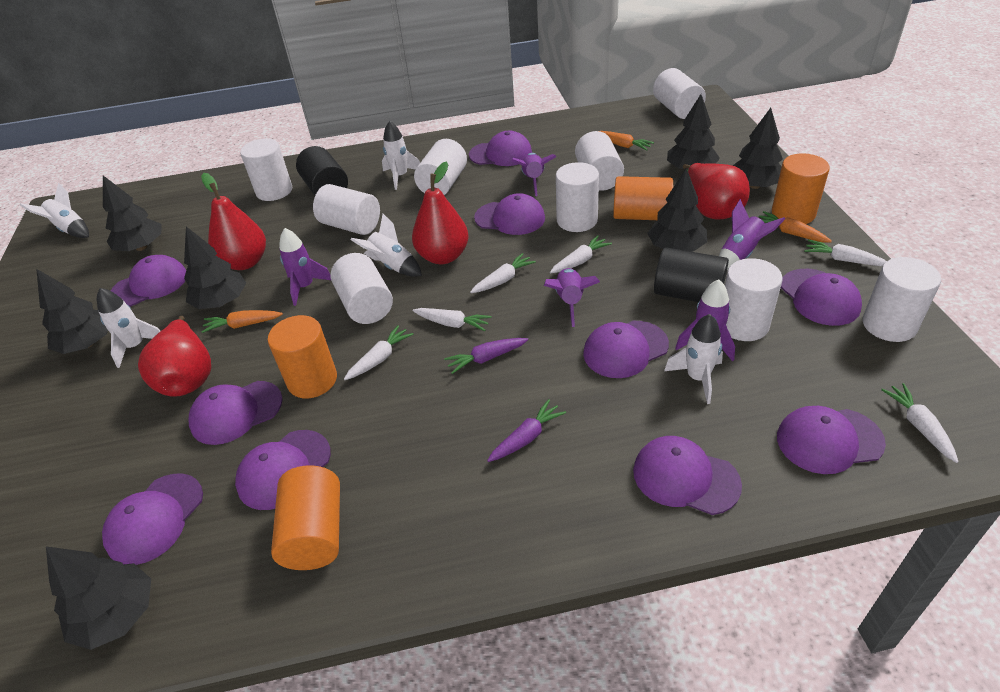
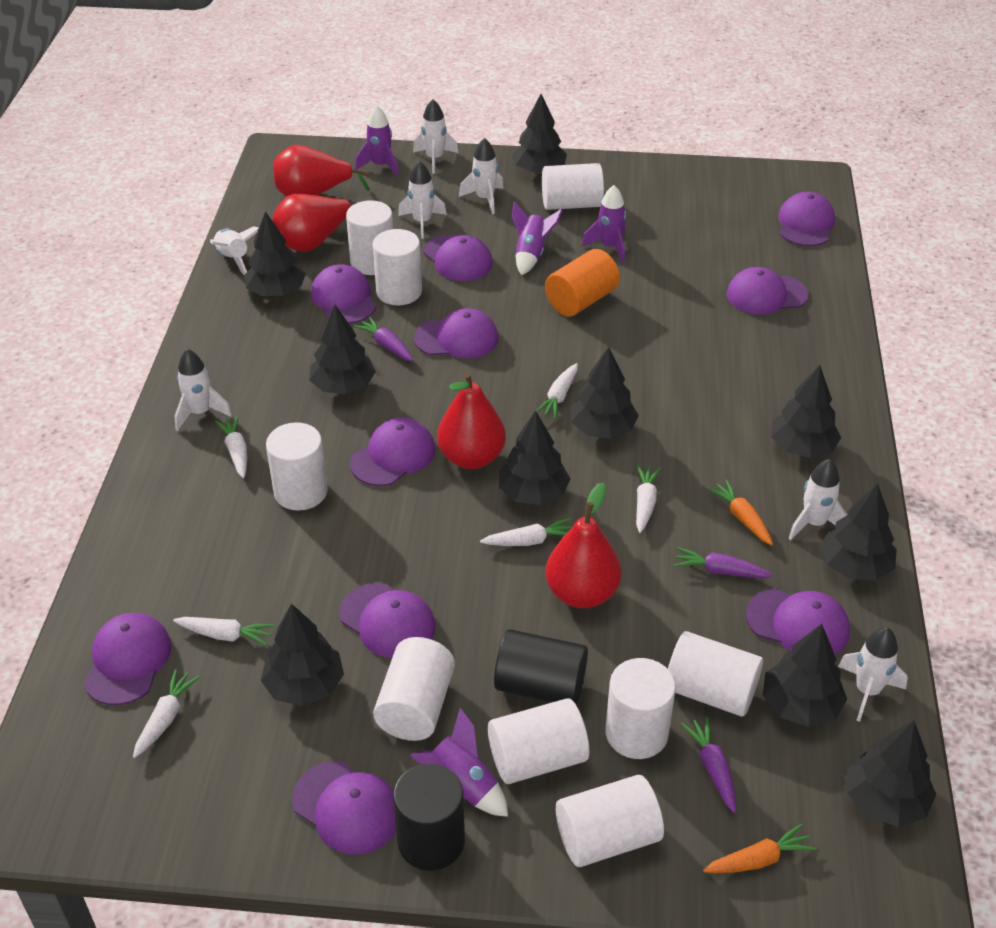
black tree: 7 -> 10
orange carrot: 3 -> 2
orange cylinder: 4 -> 1
purple carrot: 2 -> 3
purple rocket: 5 -> 4
white rocket: 5 -> 7

